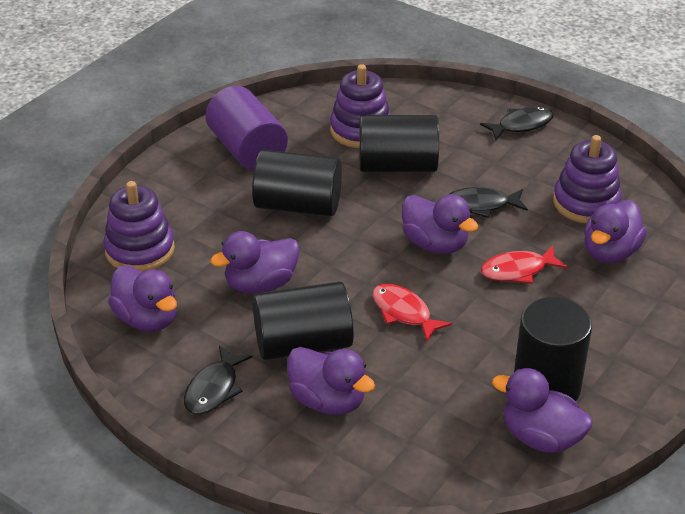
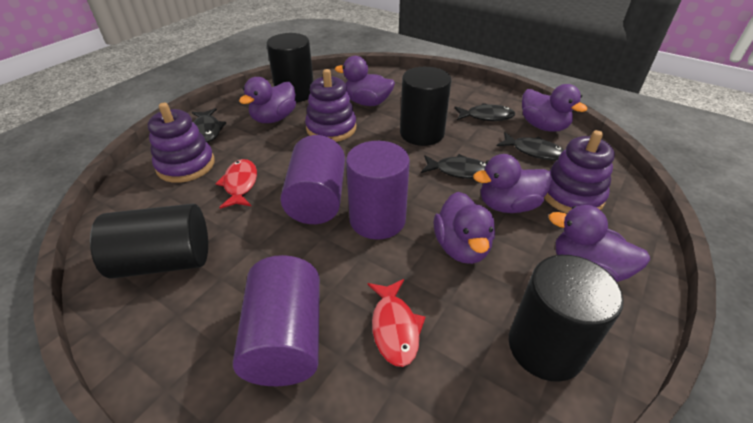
black fish: 3 -> 4
purple cylinder: 1 -> 3

